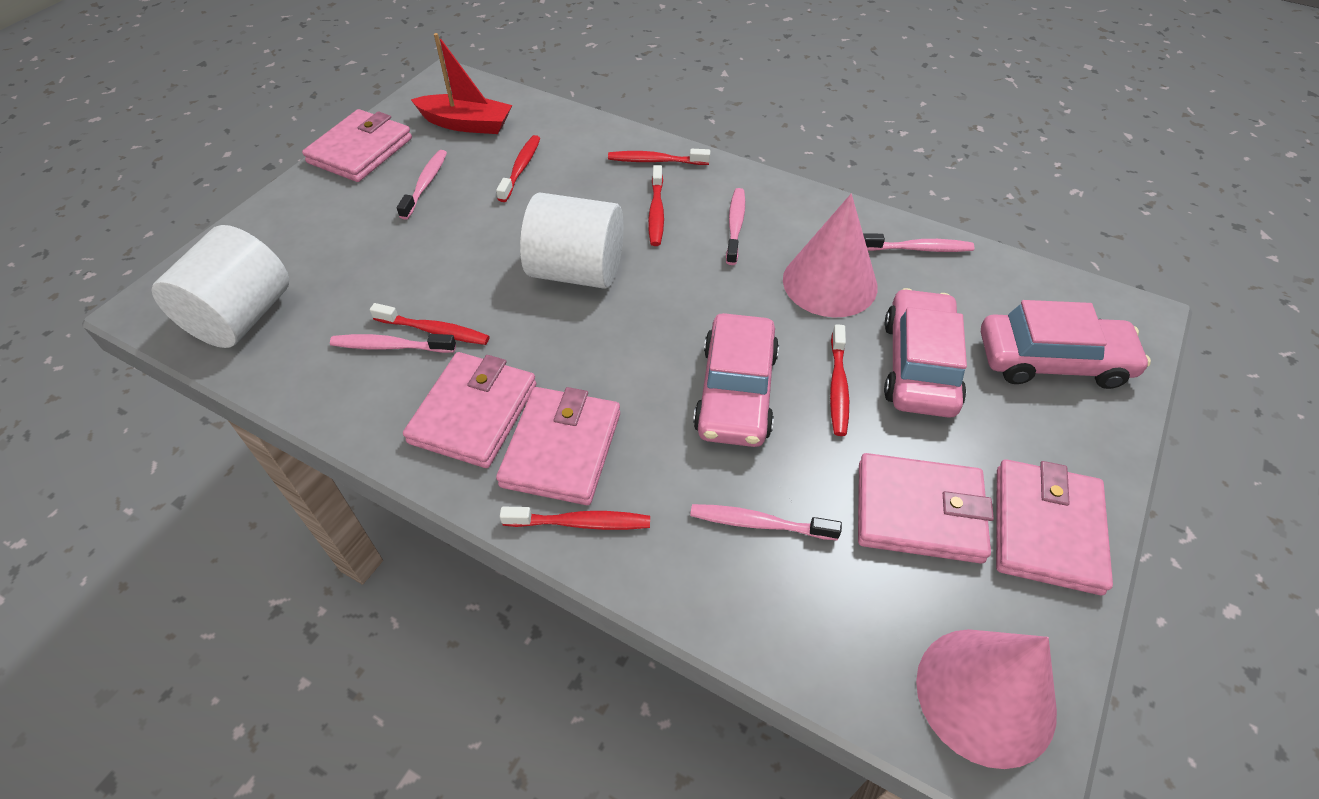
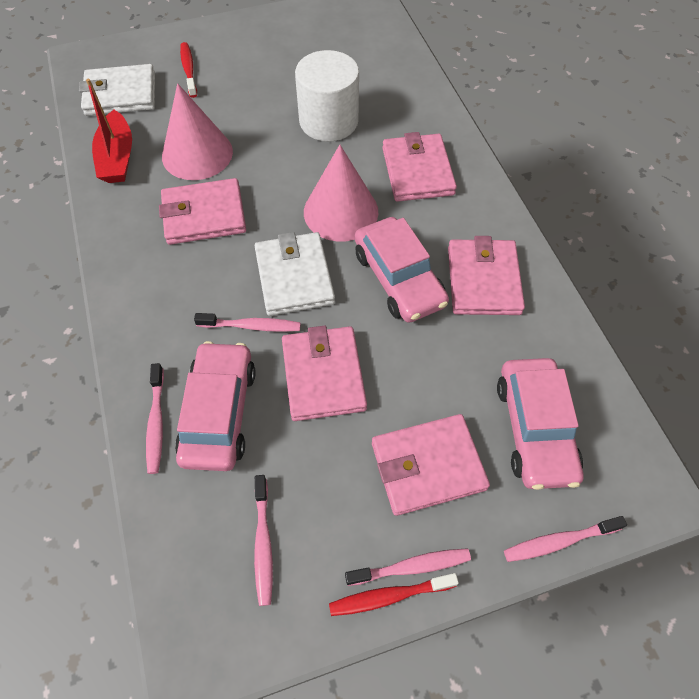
red toothbrush: 6 -> 2
white cylinder: 2 -> 1
white wallet: 0 -> 2

